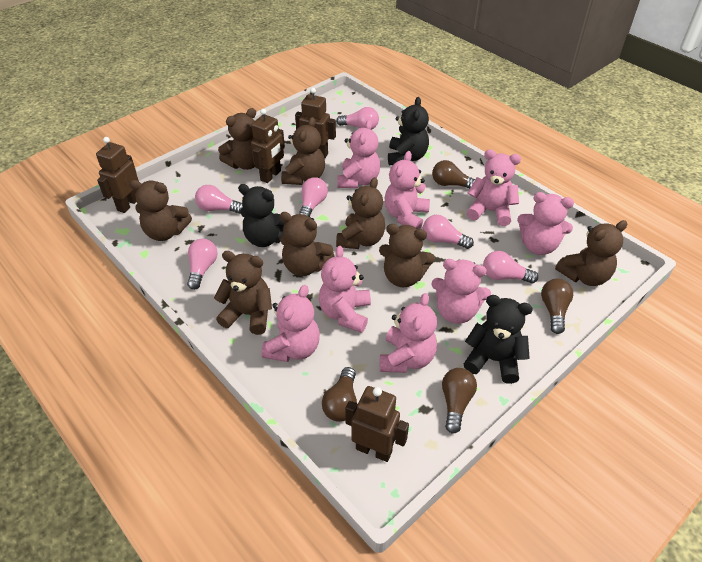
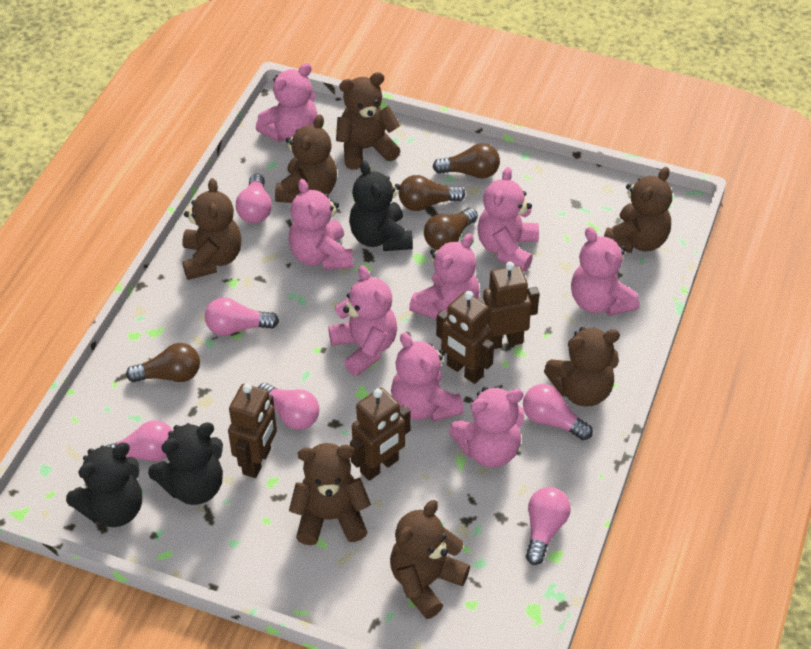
brown teddy bear: 8 -> 7

